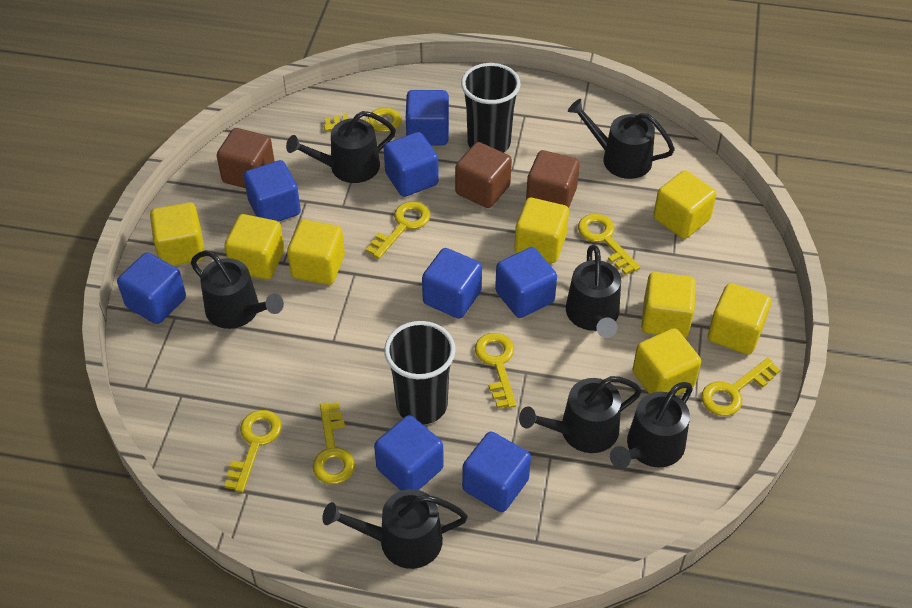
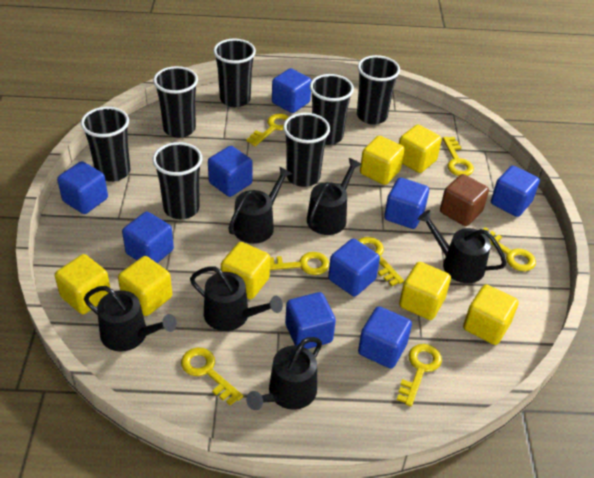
black cup: 2 -> 7
black watering can: 7 -> 6
blue cube: 8 -> 9
brown cube: 3 -> 1
yellow cube: 8 -> 7

